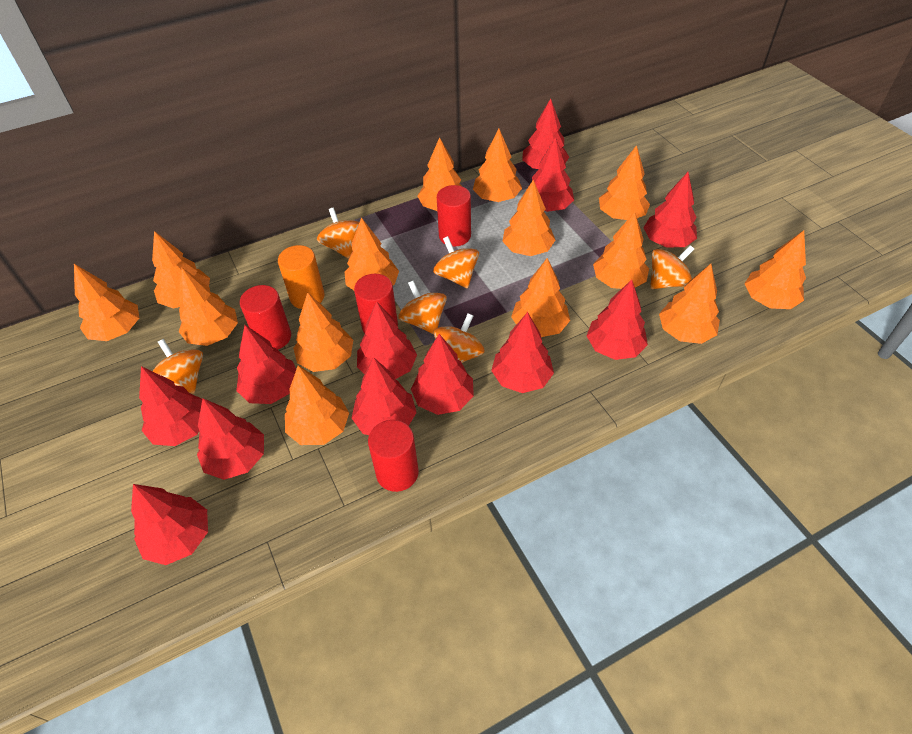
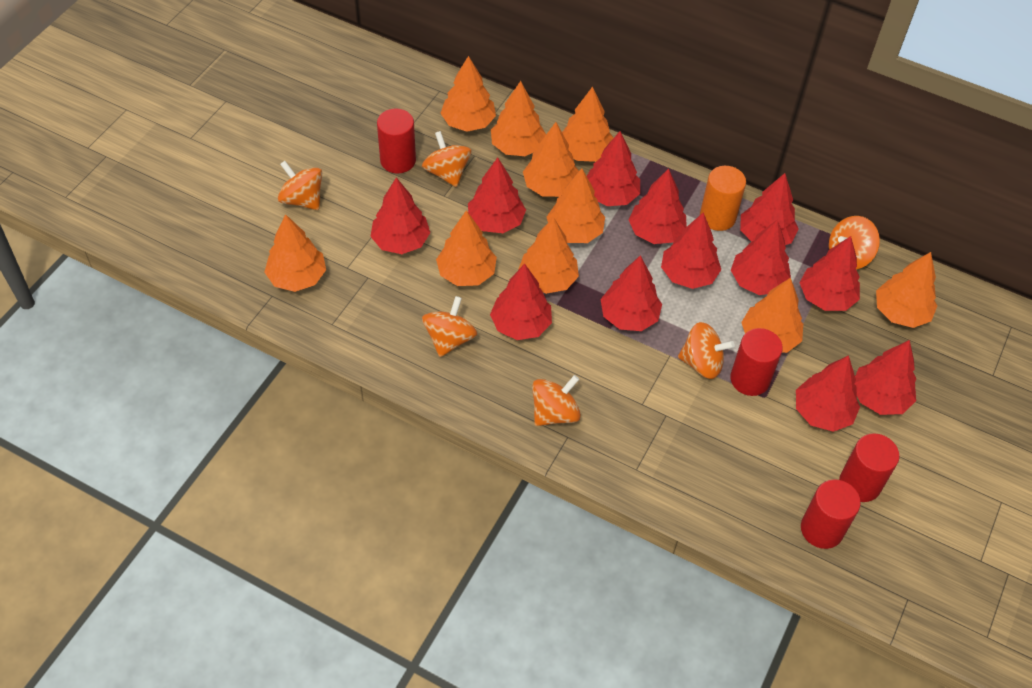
orange tree: 14 -> 10

